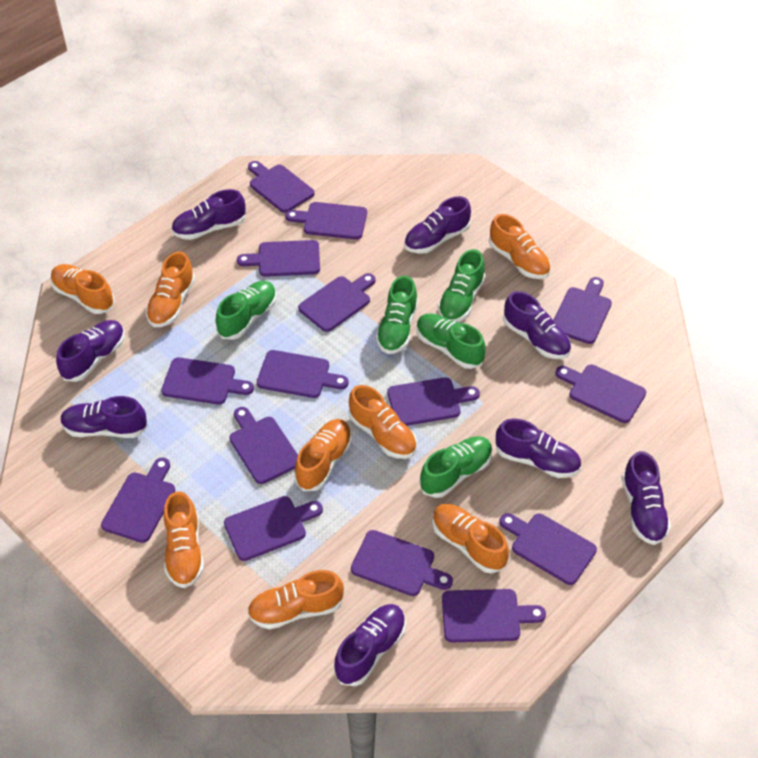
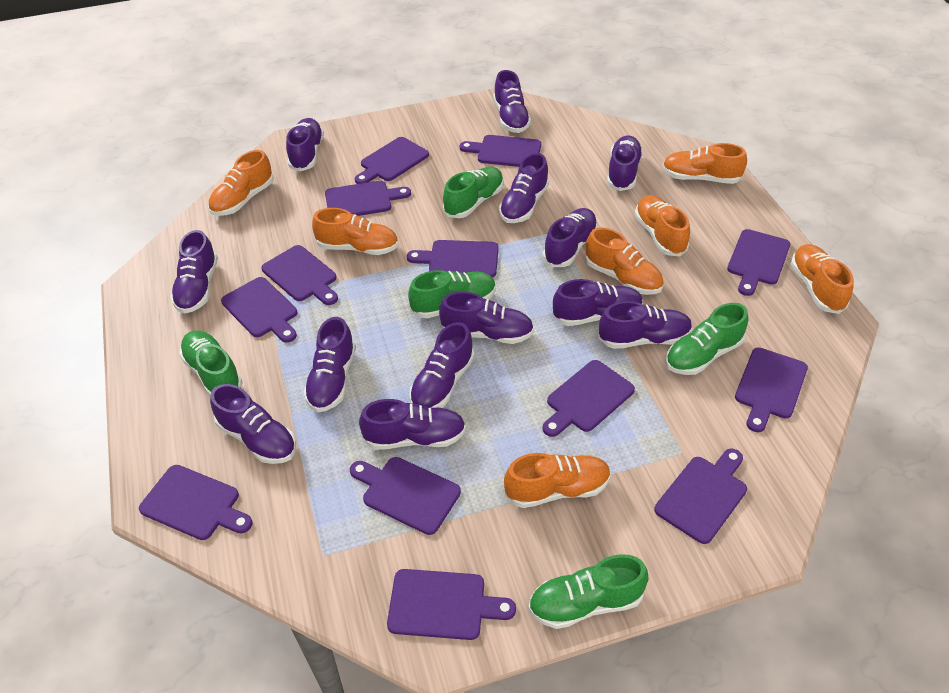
orange shoe: 8 -> 7
purple cutting board: 15 -> 13
purple shoe: 8 -> 13

